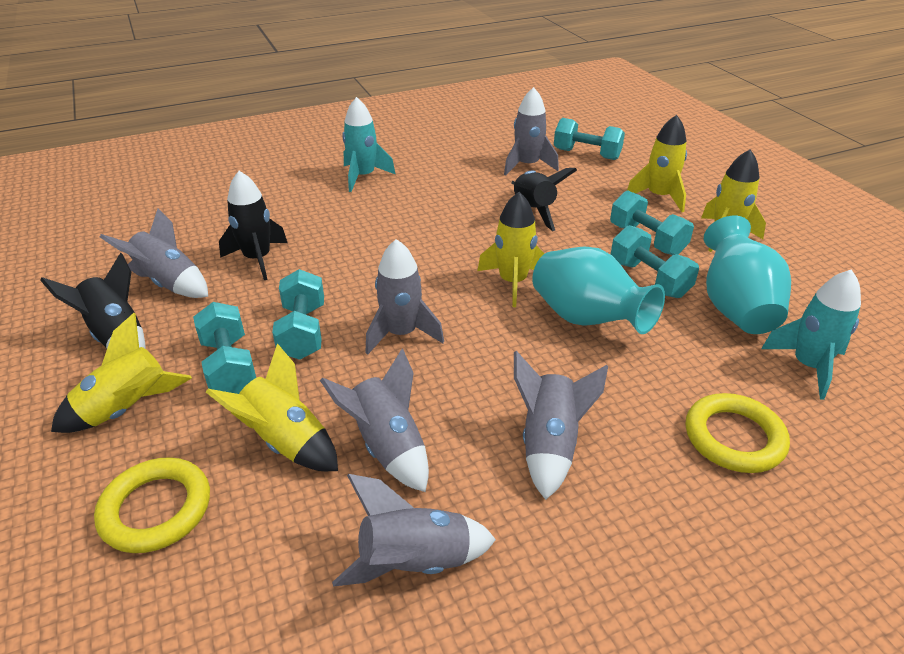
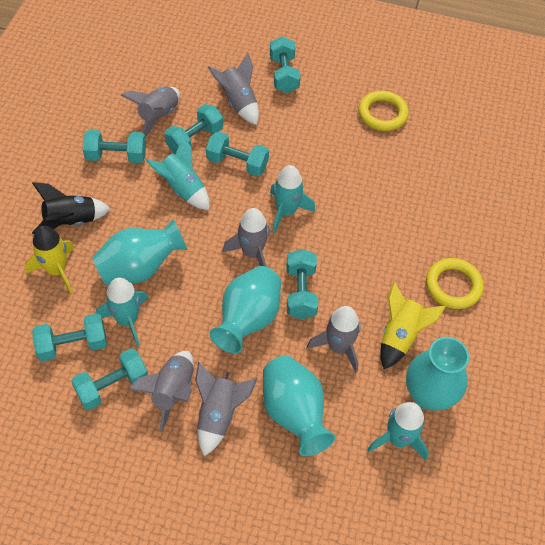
black rocket: 3 -> 1
turquoise dumbbell: 5 -> 7
turquoise rocket: 2 -> 4
turquoise vase: 2 -> 4
yellow rocket: 5 -> 2

